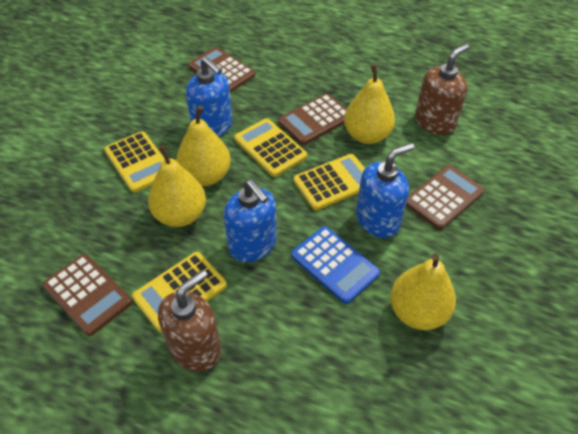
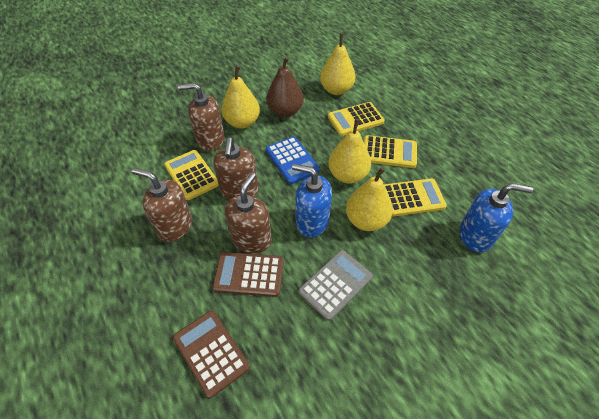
blue soap dispenser: 3 -> 2
brown calculator: 4 -> 2
brown pear: 0 -> 1
brown soap dispenser: 2 -> 4
grey calculator: 0 -> 1

